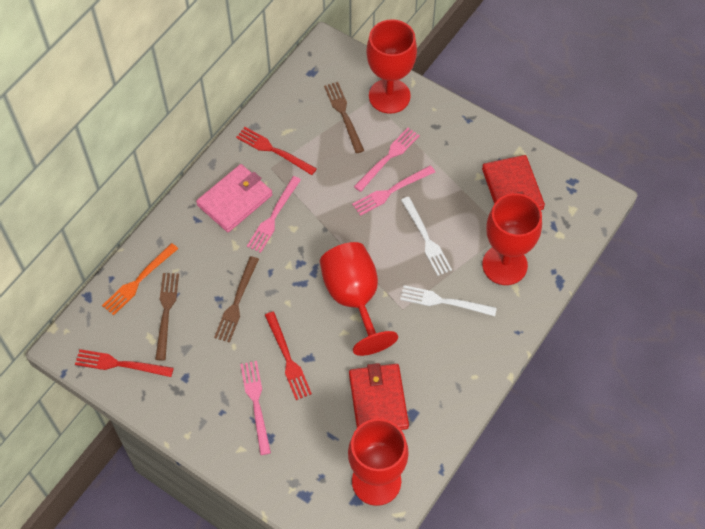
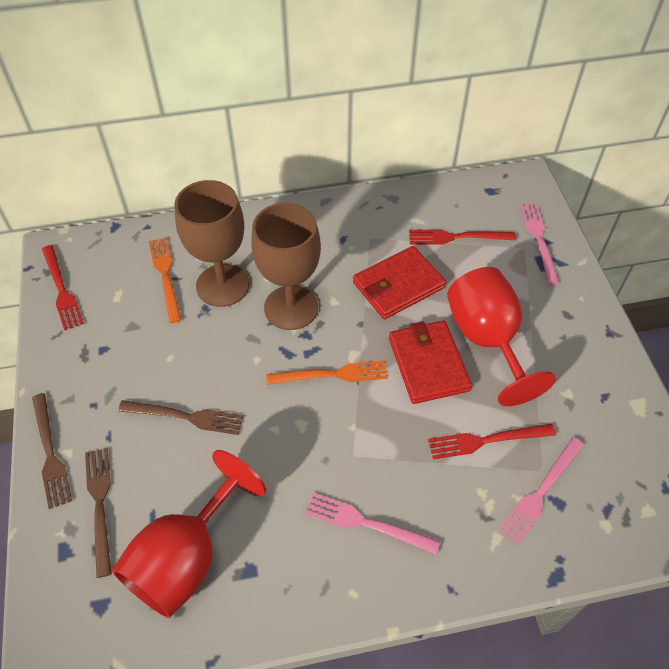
brown goblet: 0 -> 2
orange fork: 1 -> 2
pink fork: 4 -> 3
pink wallet: 1 -> 0
red goblet: 4 -> 2
white fork: 2 -> 0

